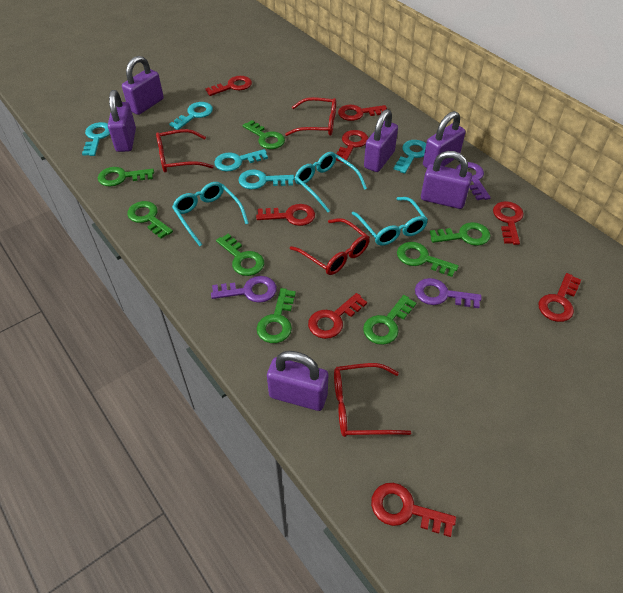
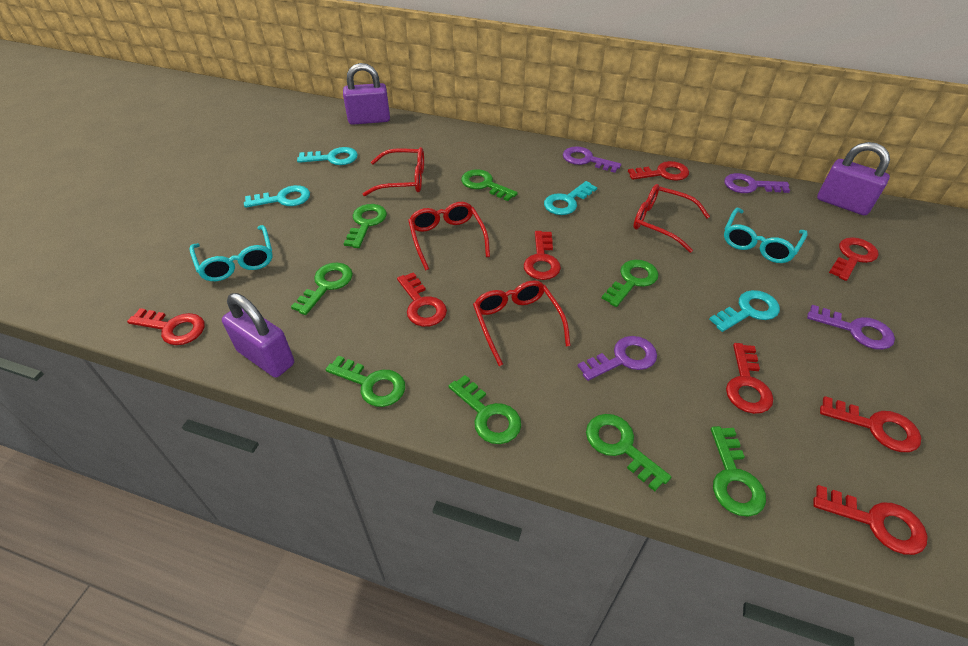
purple key: 3 -> 4
purple padlock: 6 -> 3
turquoise glasses: 3 -> 2
turquoise key: 5 -> 4

